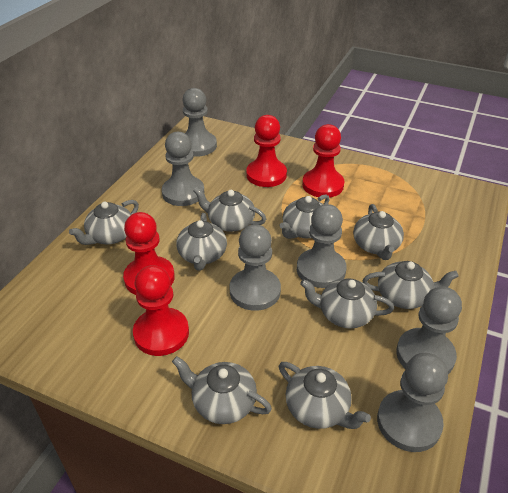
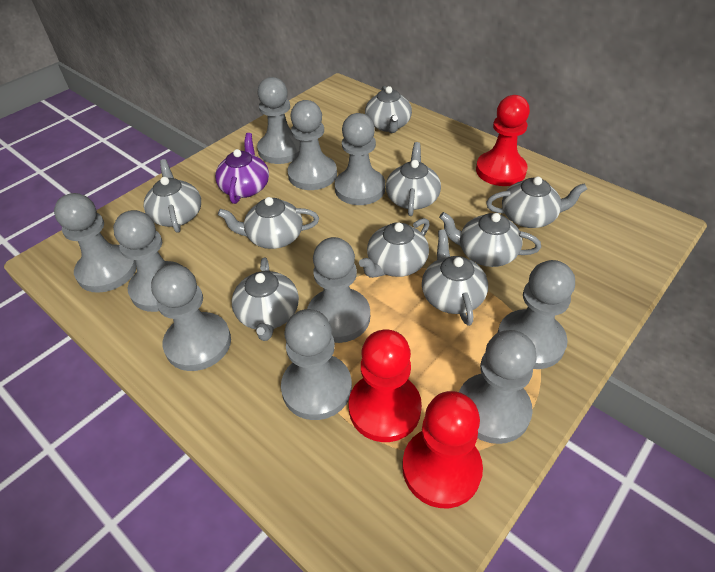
grey pawn: 6 -> 10
purple teapot: 0 -> 1
red pawn: 4 -> 3

